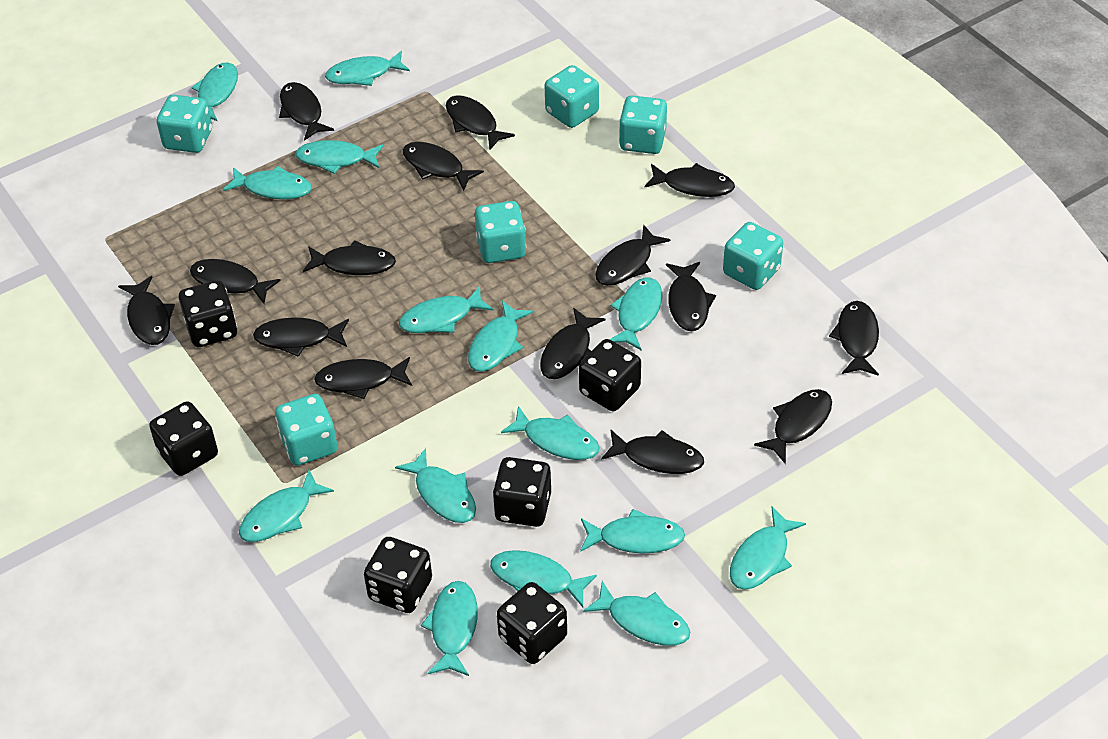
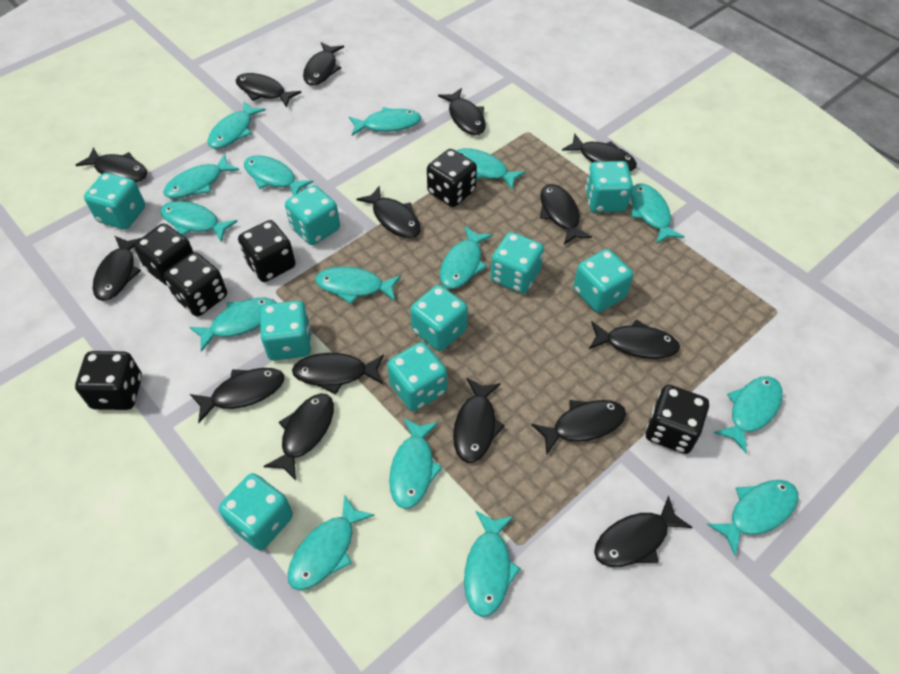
turquoise dice: 6 -> 9

